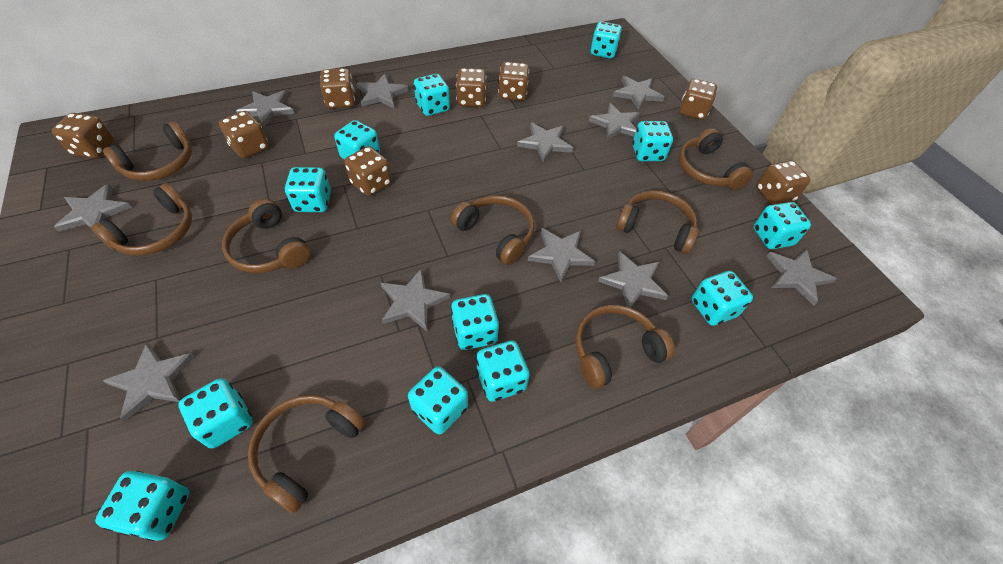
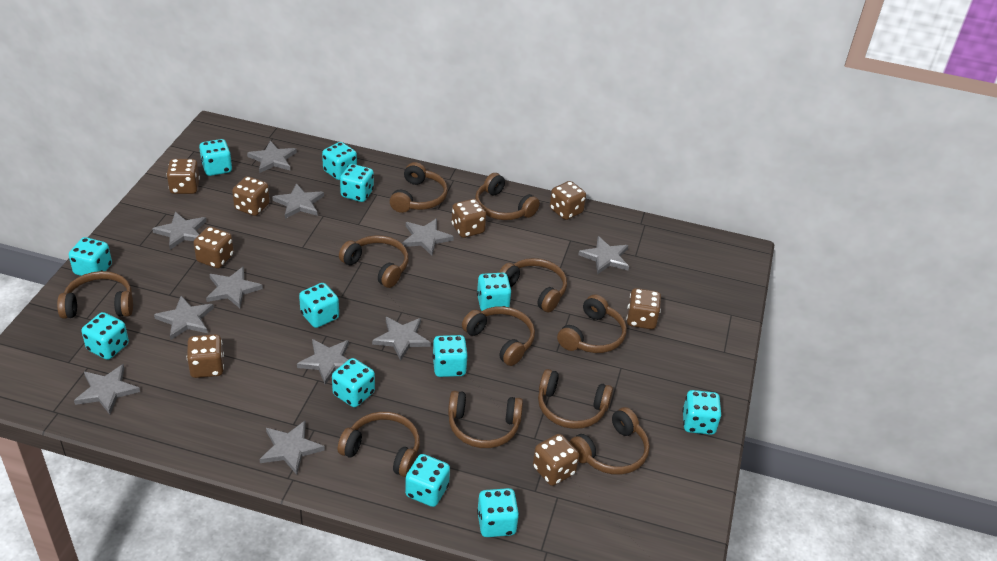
brown headphones: 8 -> 11

